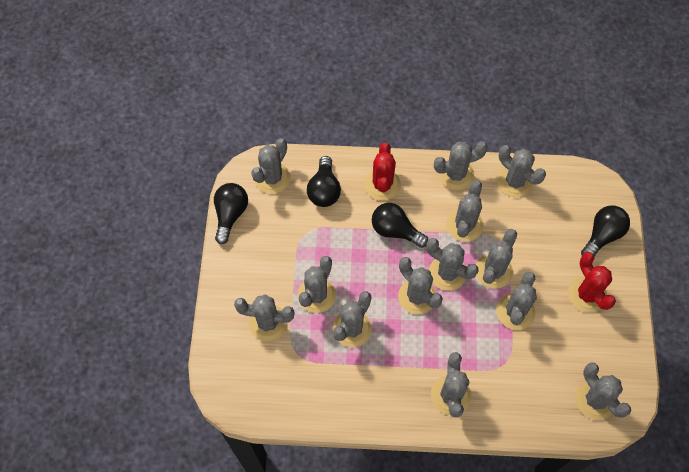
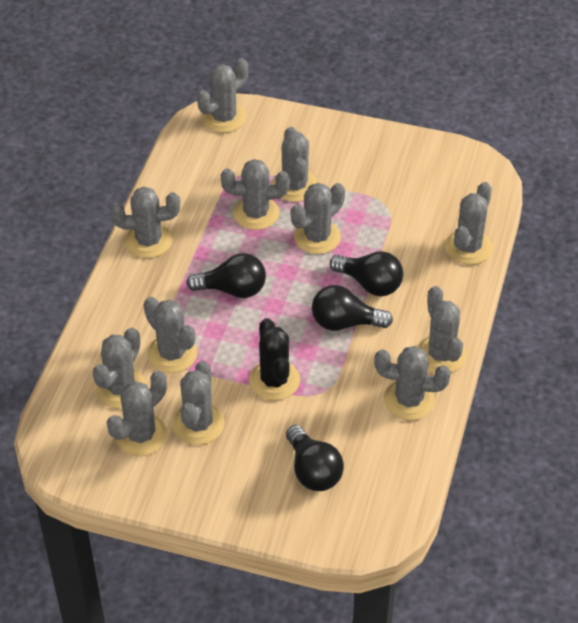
black cactus: 0 -> 1
grey cactus: 13 -> 12
red cactus: 2 -> 0

